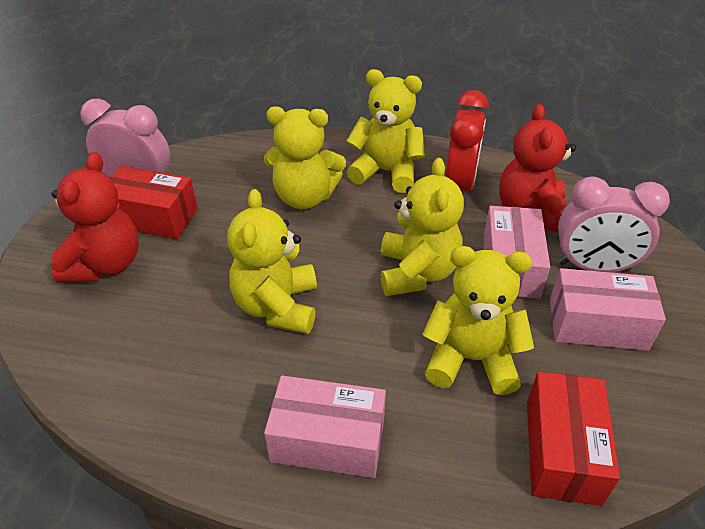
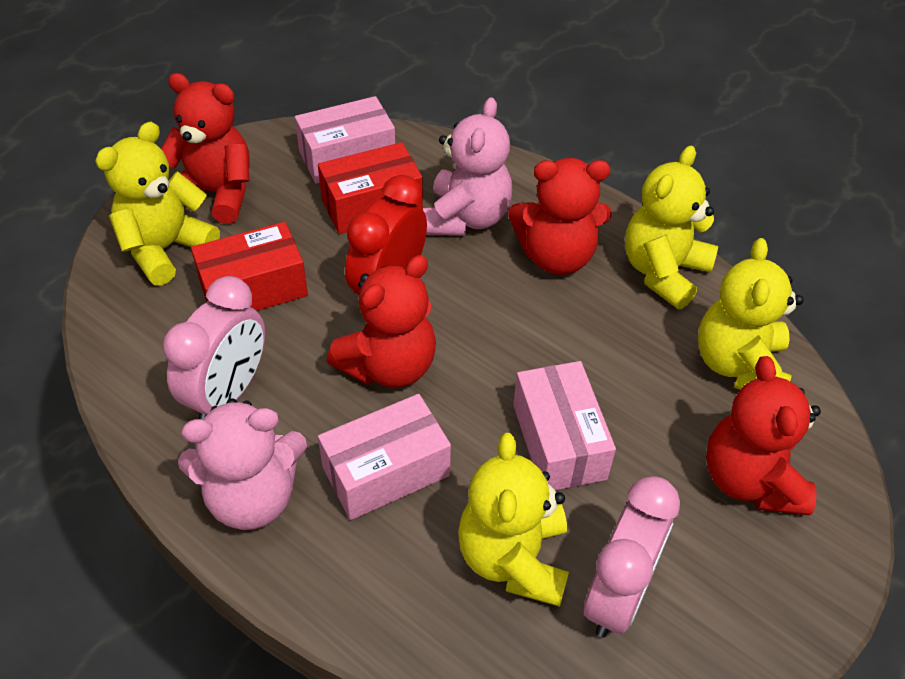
pink teddy bear: 0 -> 2
red teddy bear: 2 -> 4
yellow teddy bear: 5 -> 4

